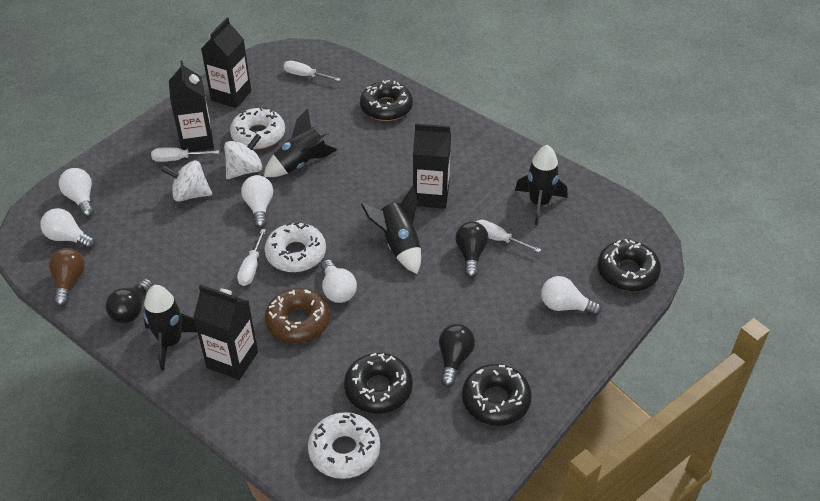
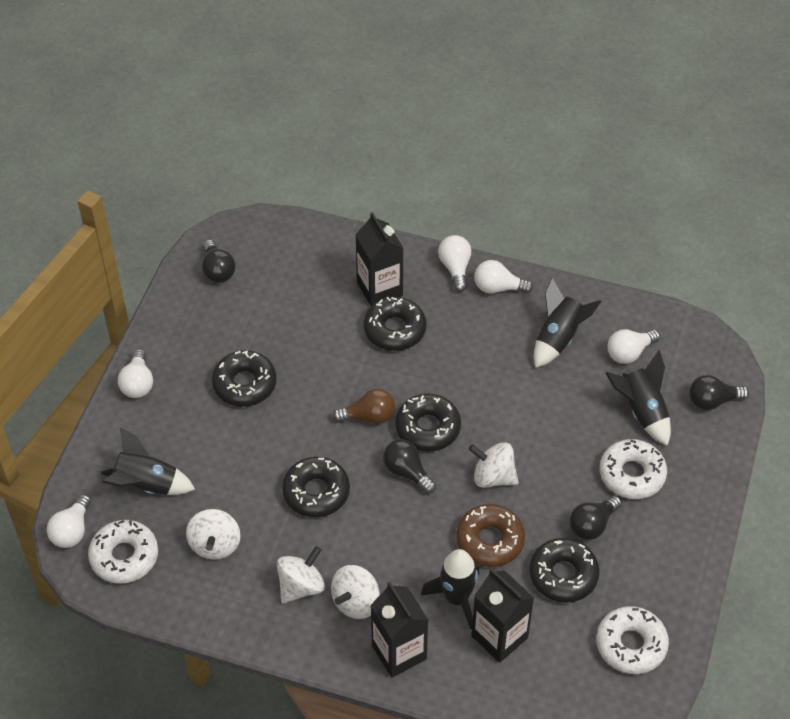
black carton: 4 -> 3
black donut: 4 -> 5
black light bulb: 3 -> 4
white screwdriver: 4 -> 0
white spinning top: 2 -> 4

